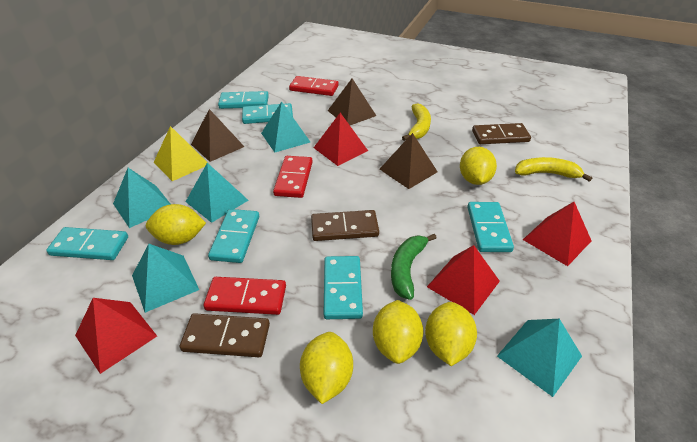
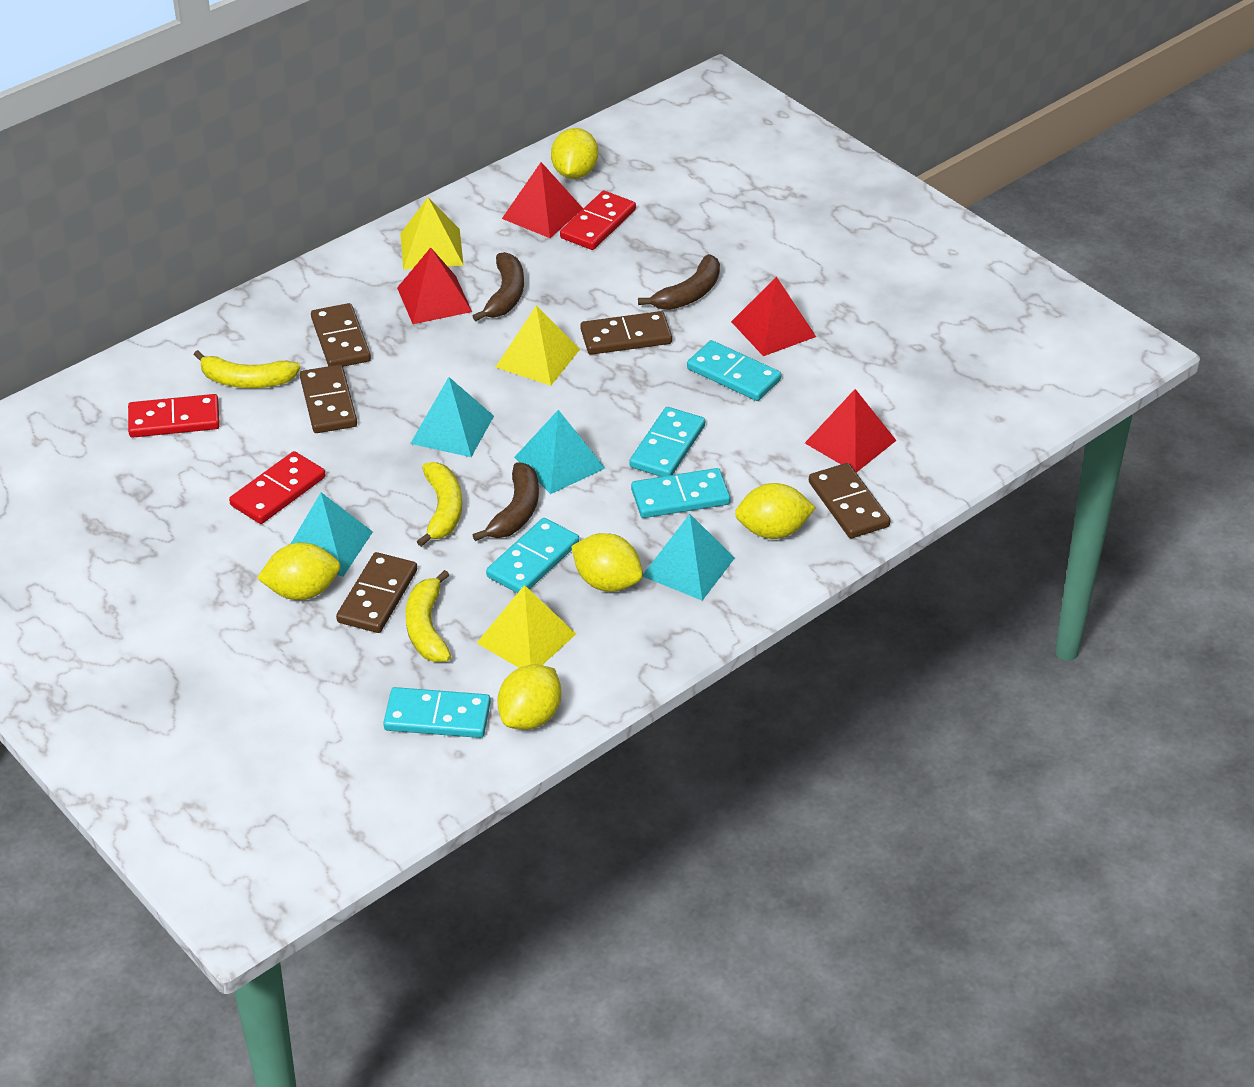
brown banana: 0 -> 3
brown domino: 3 -> 5
brown pyramid: 3 -> 0
green banana: 1 -> 0
turquoise domino: 6 -> 5
turquoise pyramid: 5 -> 4
yellow banana: 2 -> 3
yellow pyramid: 1 -> 3

